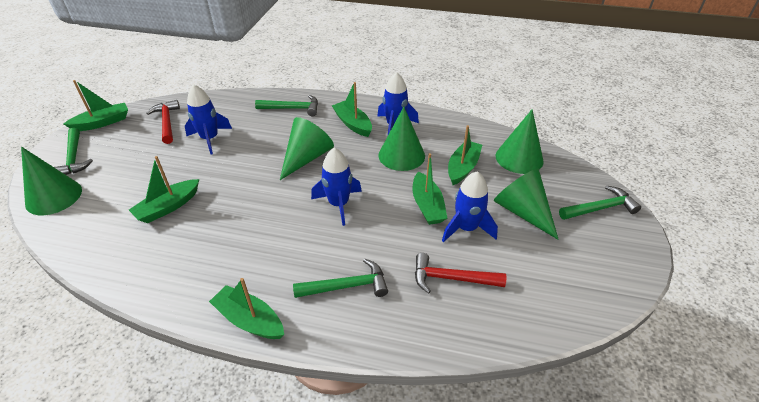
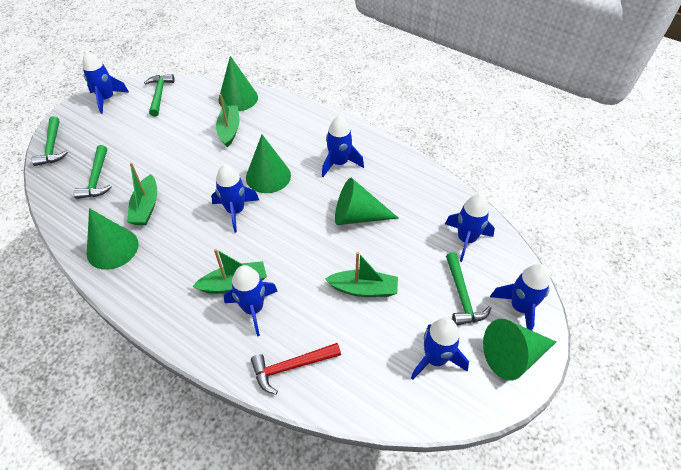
blue rocket: 4 -> 7
green boat: 6 -> 4
red hammer: 2 -> 1

